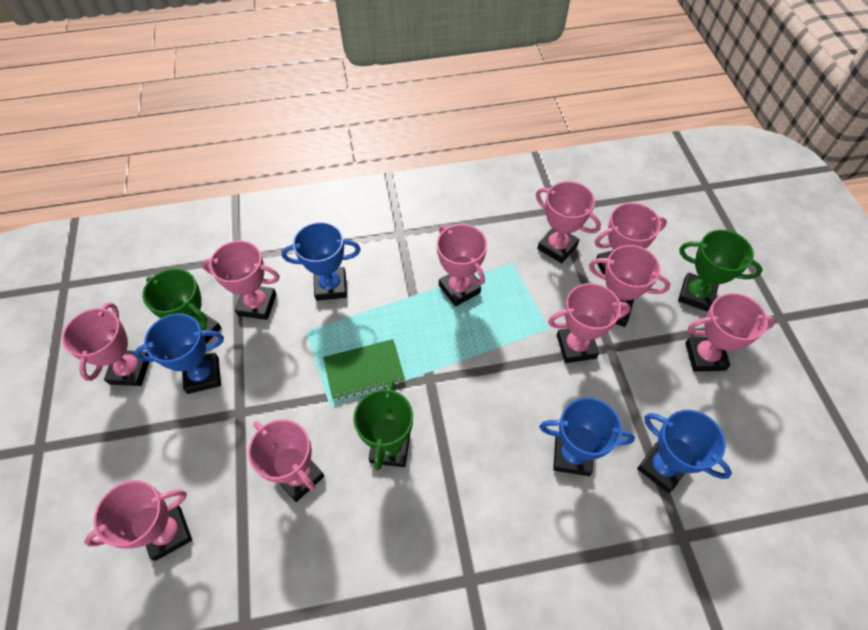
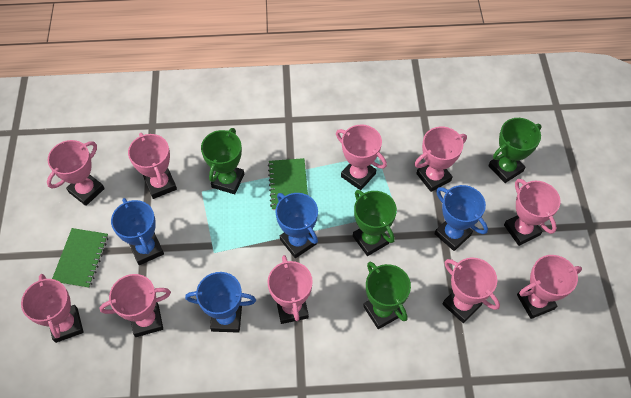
green notebook: 1 -> 2
green trophy: 3 -> 4

